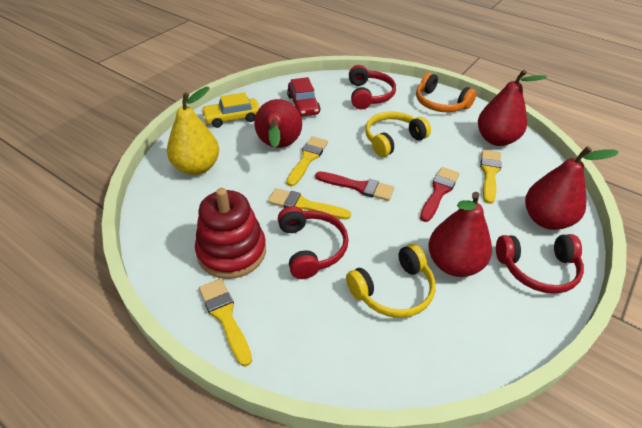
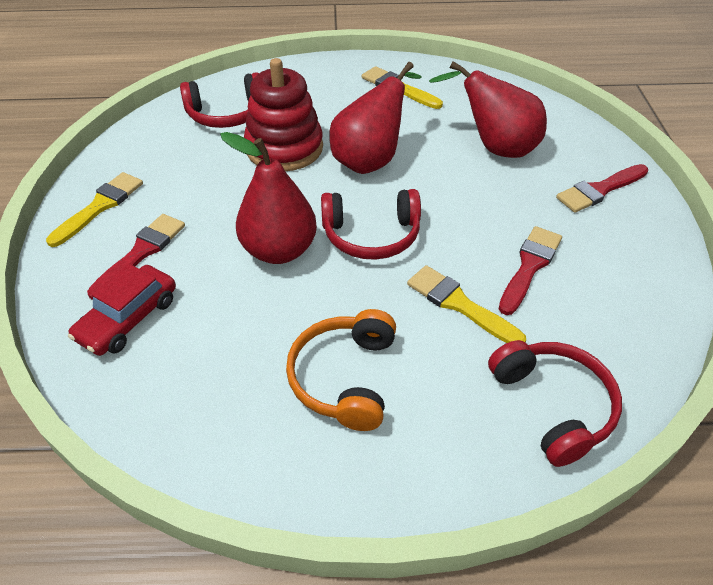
red brush: 2 -> 3
red pear: 4 -> 3
yellow brush: 4 -> 3
yellow car: 1 -> 0
yellow headphones: 2 -> 0
yellow pear: 1 -> 0

